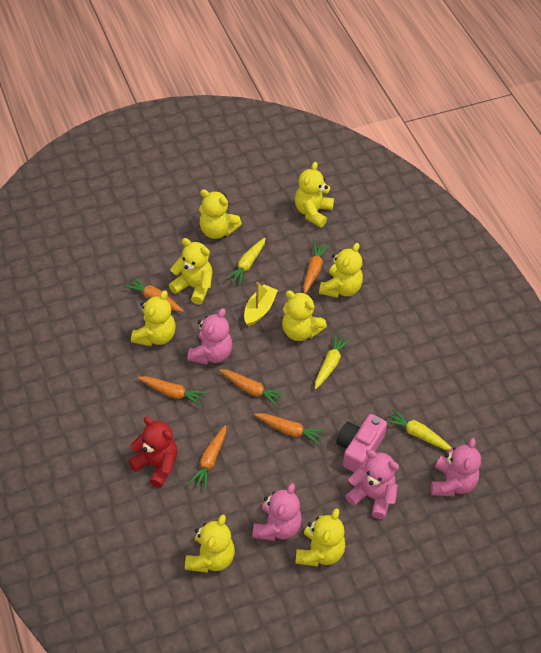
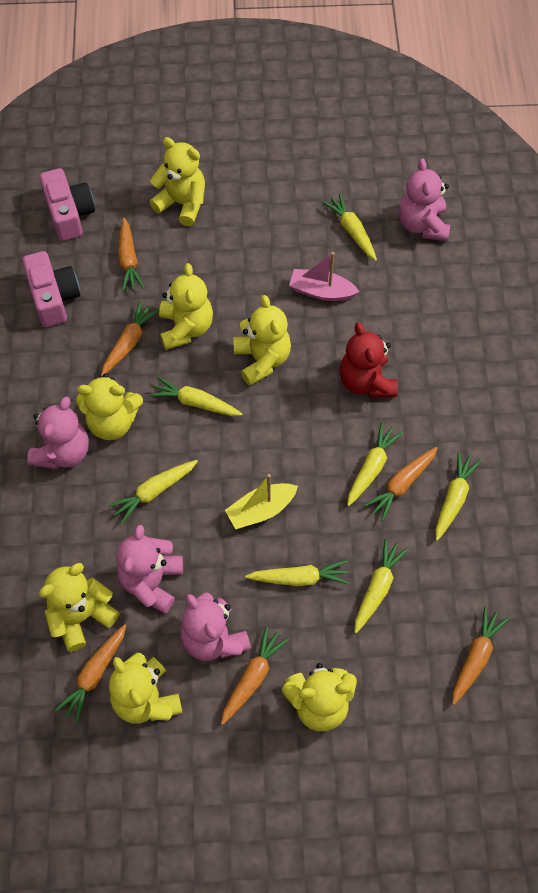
pink boat: 0 -> 1
pink camera: 1 -> 2
yellow carrot: 3 -> 7
yellow teddy bear: 8 -> 7

